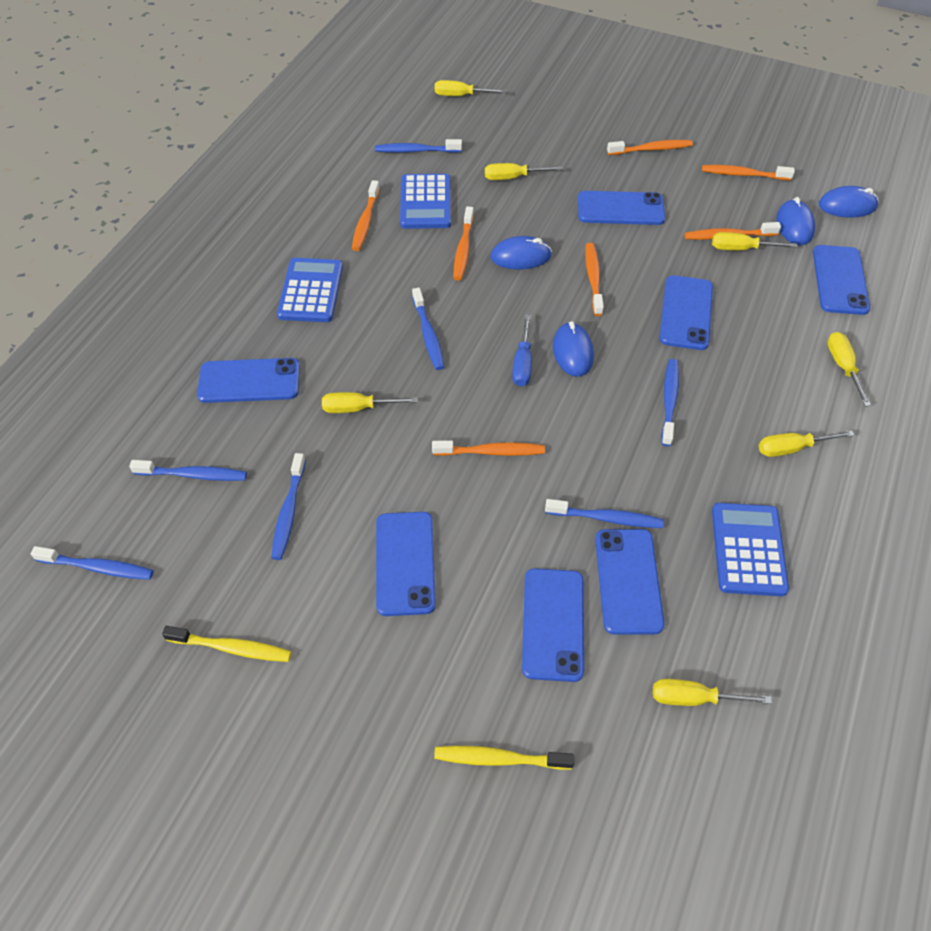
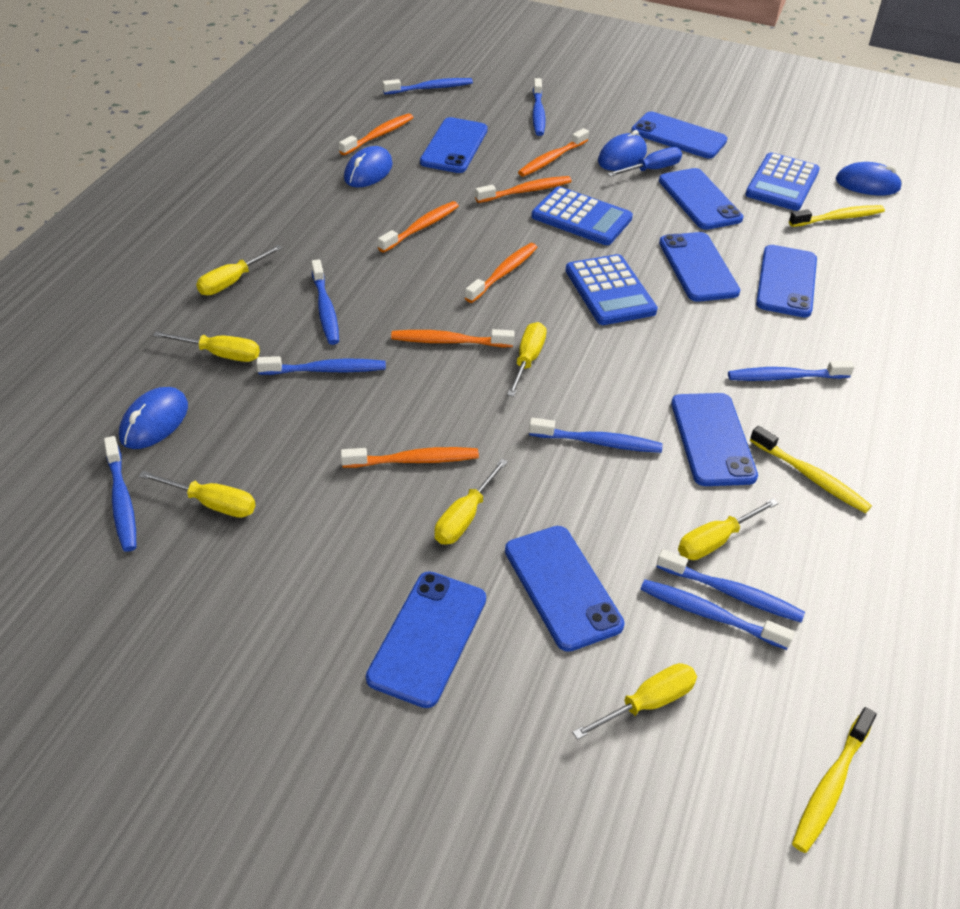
blue phone: 7 -> 8
blue toothbrush: 7 -> 9
yellow toothbrush: 2 -> 3

